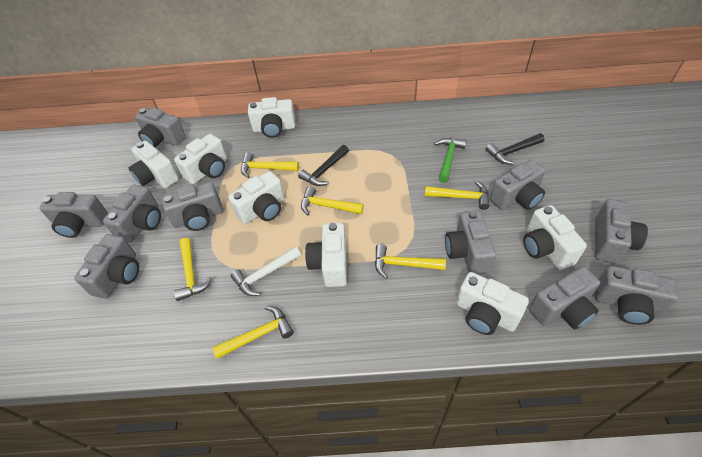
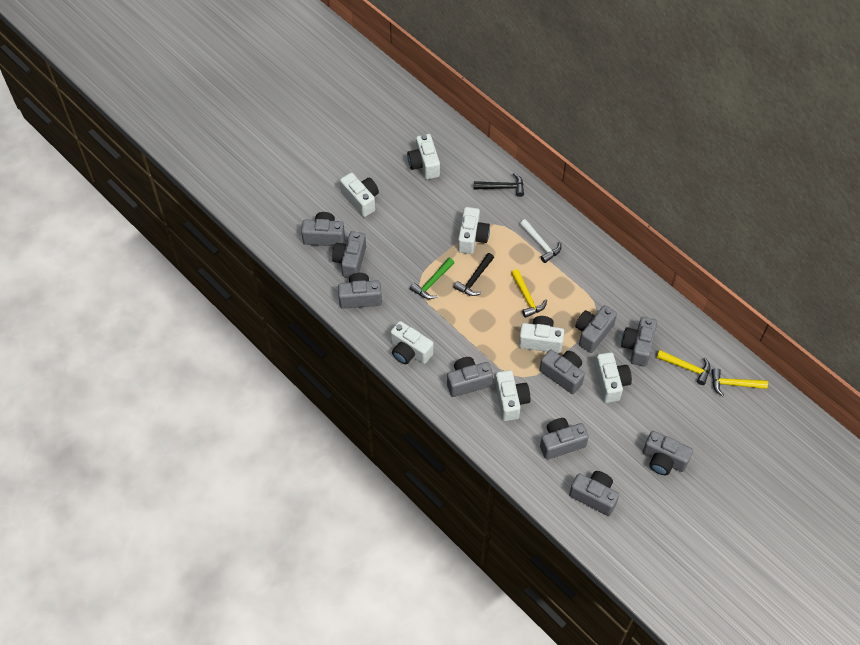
yellow hammer: 6 -> 3

